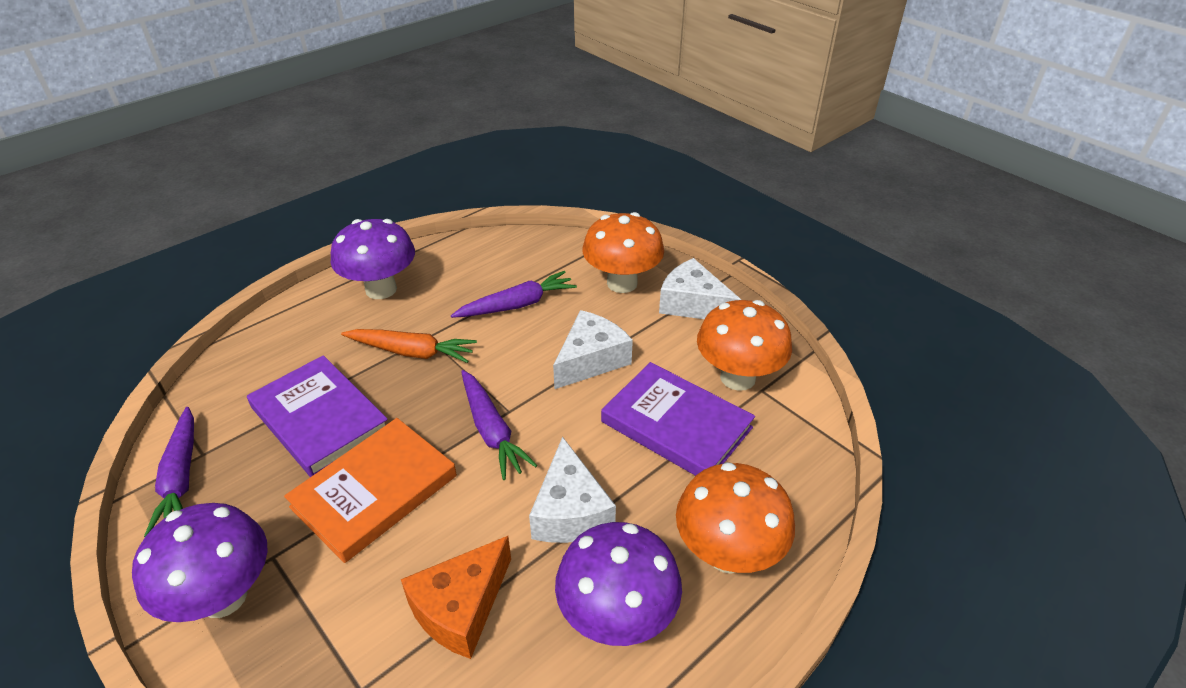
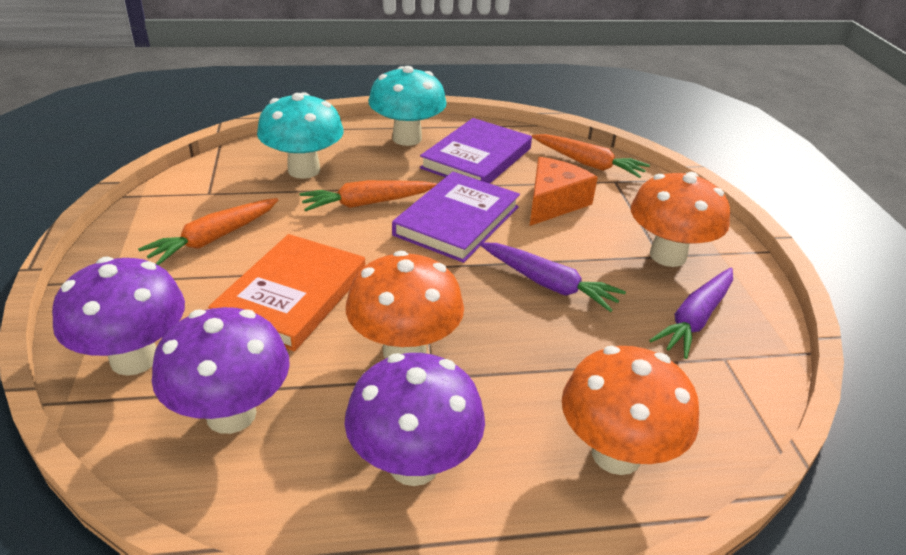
orange carrot: 1 -> 3
purple carrot: 3 -> 2
turquoise mushroom: 0 -> 2
white cheese: 3 -> 0

